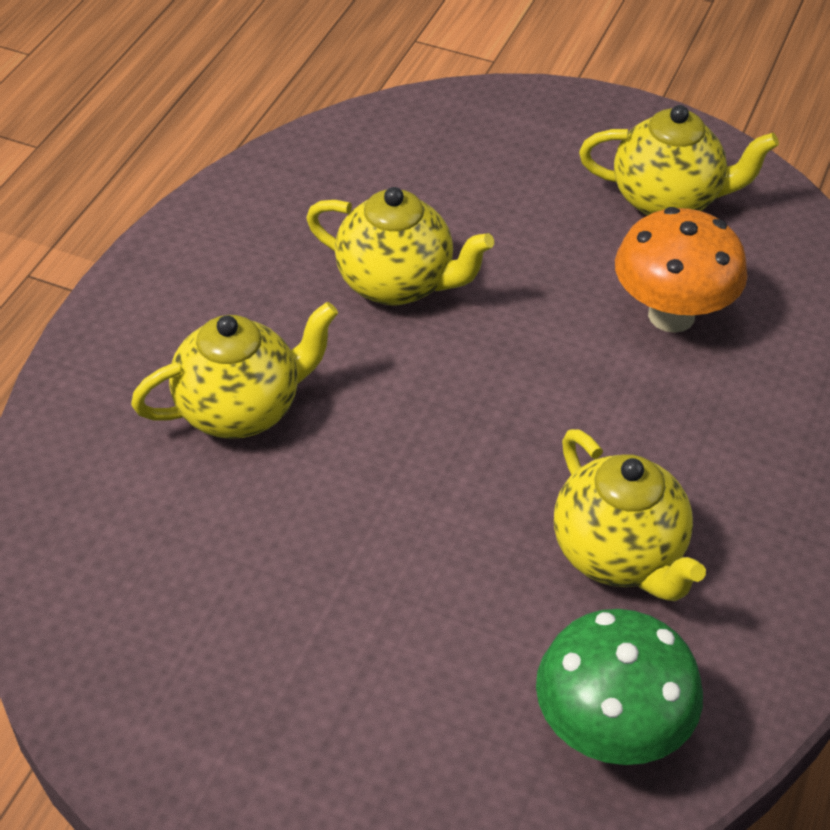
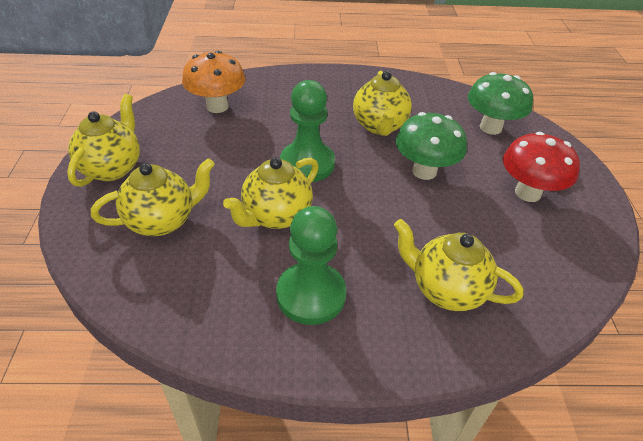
green mushroom: 1 -> 2
green pawn: 0 -> 2
red mushroom: 0 -> 1
yellow teapot: 4 -> 5

